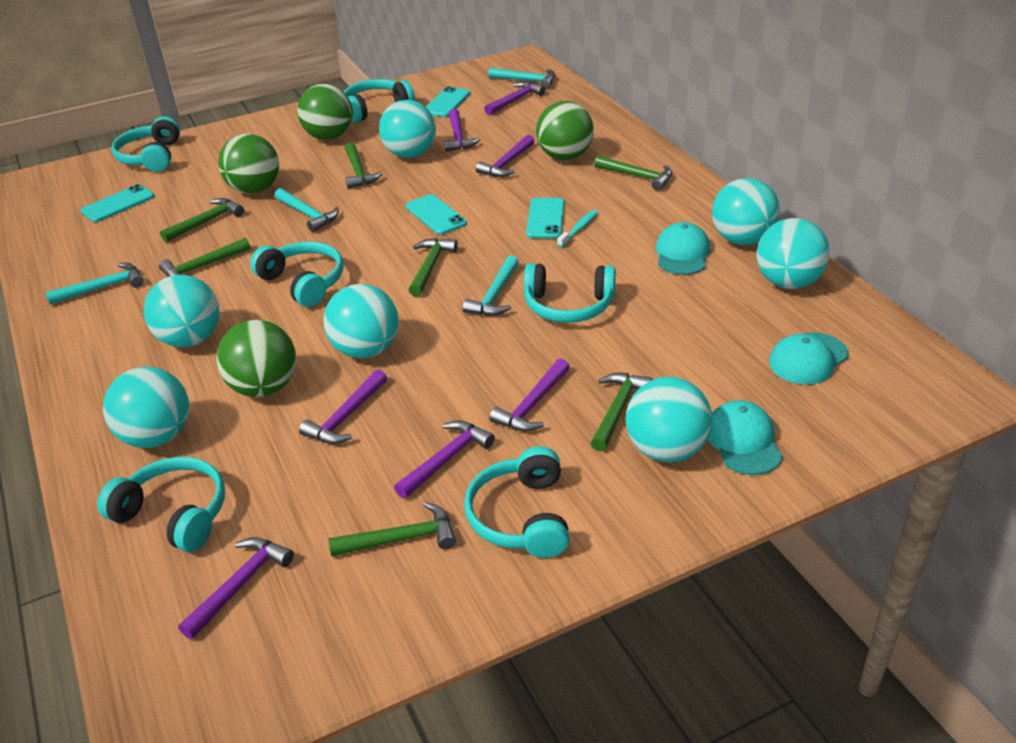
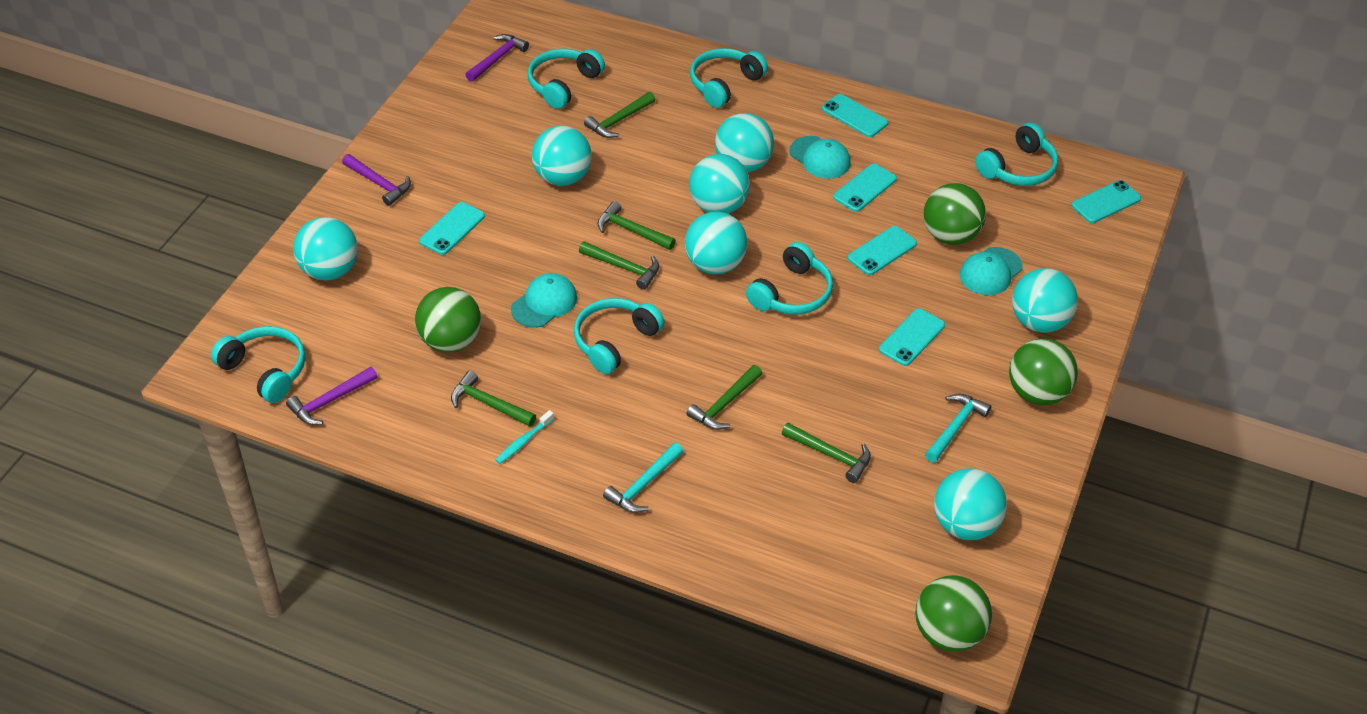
green hammer: 7 -> 6
purple hammer: 7 -> 3
turquoise hammer: 4 -> 2
turquoise phone: 4 -> 6

